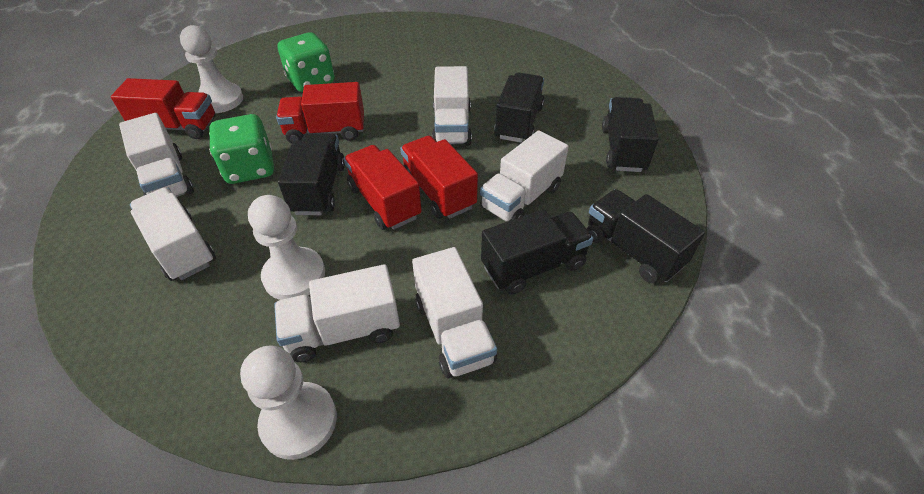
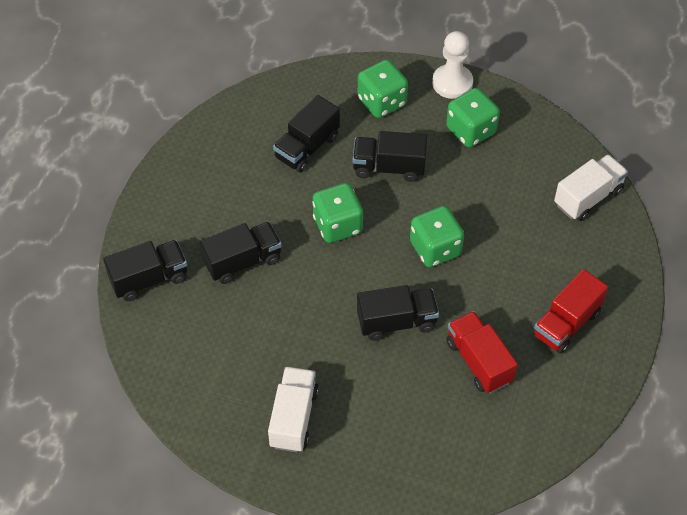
green dice: 2 -> 4
red truck: 4 -> 2
white pawn: 3 -> 1
white truck: 6 -> 2

